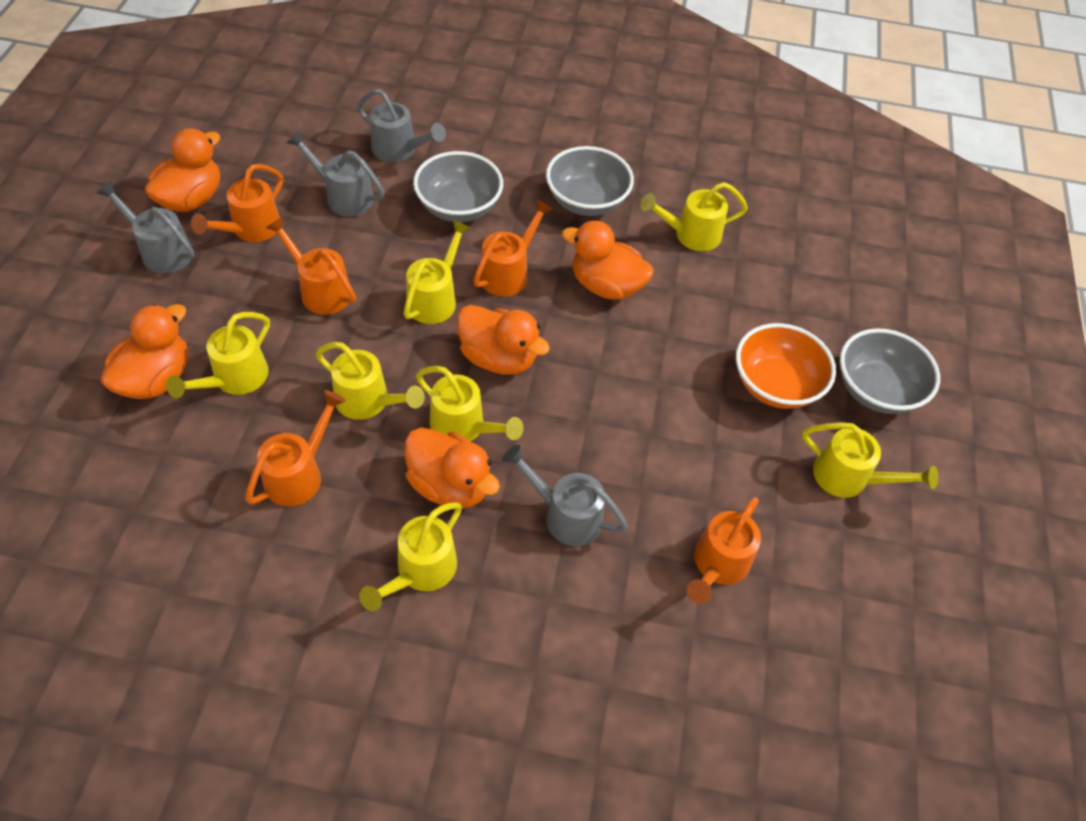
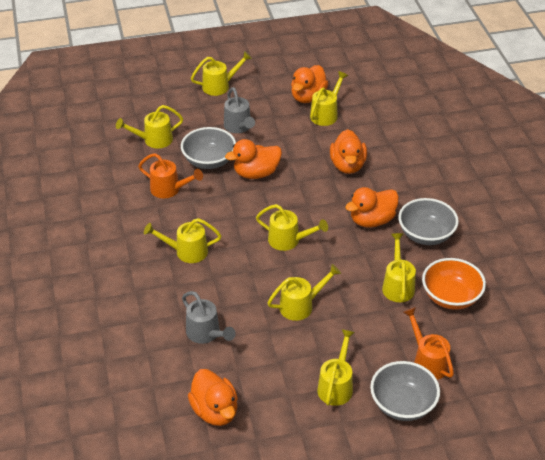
grey watering can: 4 -> 2
orange watering can: 5 -> 2
yellow watering can: 7 -> 8

